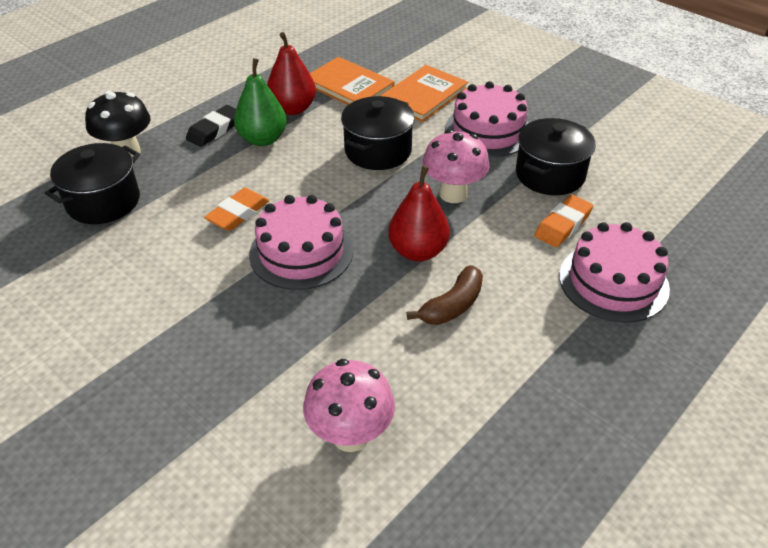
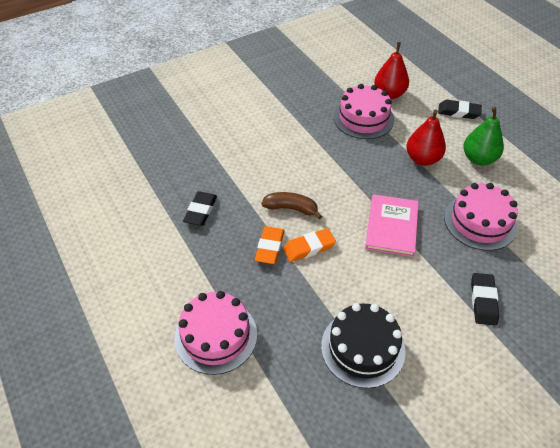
black cake: 0 -> 1
black eraser: 1 -> 3
black mushroom: 1 -> 0
black pot: 3 -> 0
orange book: 2 -> 0
pink book: 0 -> 1
pink mushroom: 2 -> 0

